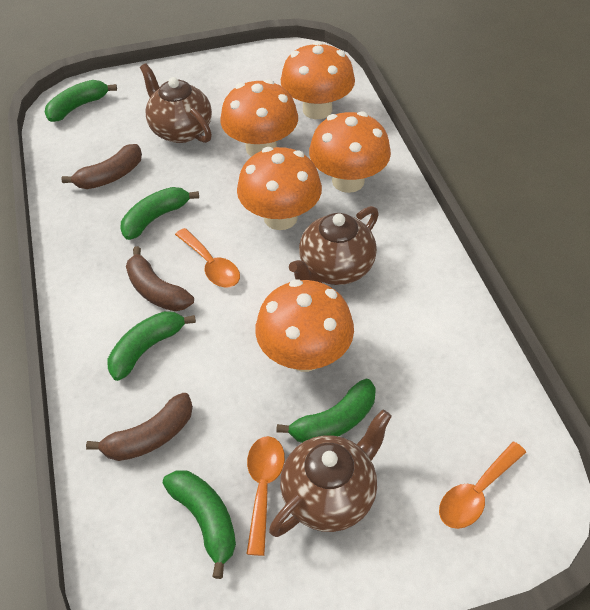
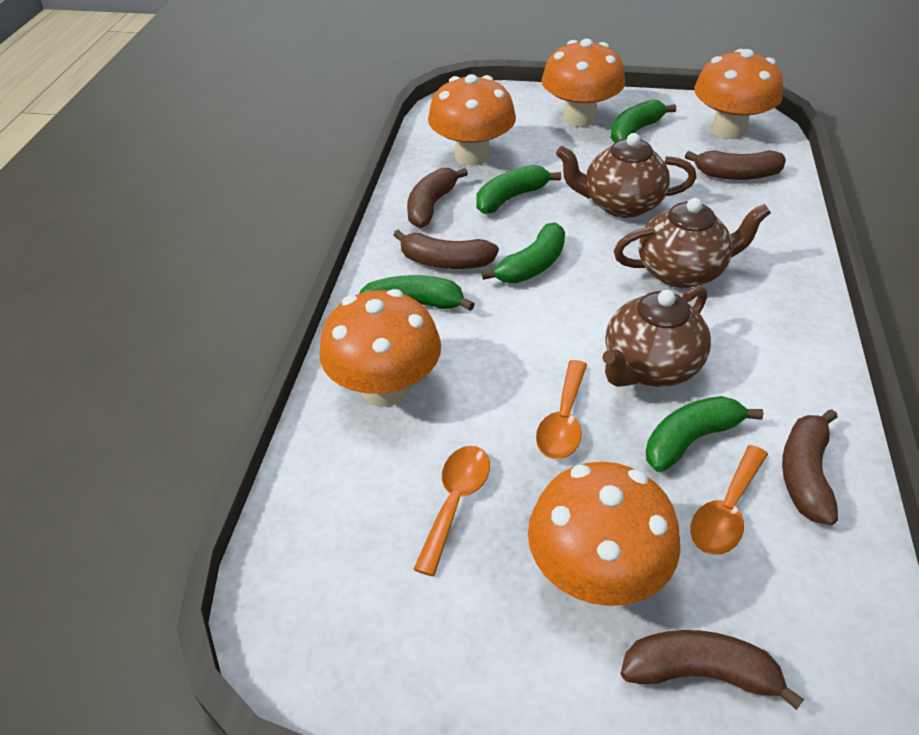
brown banana: 3 -> 5

